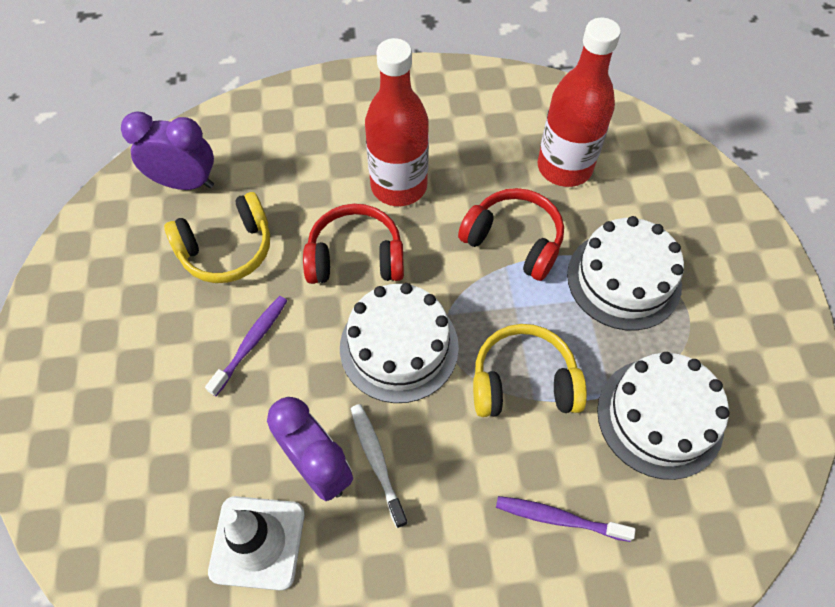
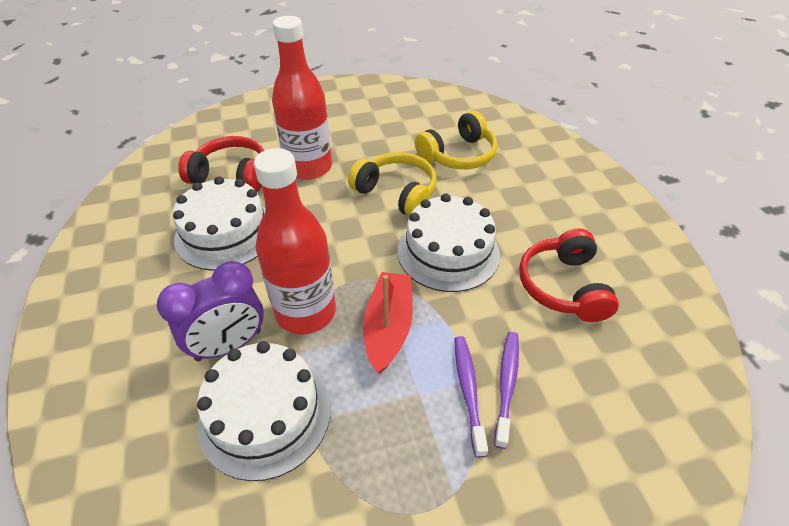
purple clock: 2 -> 1
red boat: 0 -> 1
white toothbrush: 1 -> 0
white traffic cone: 1 -> 0

